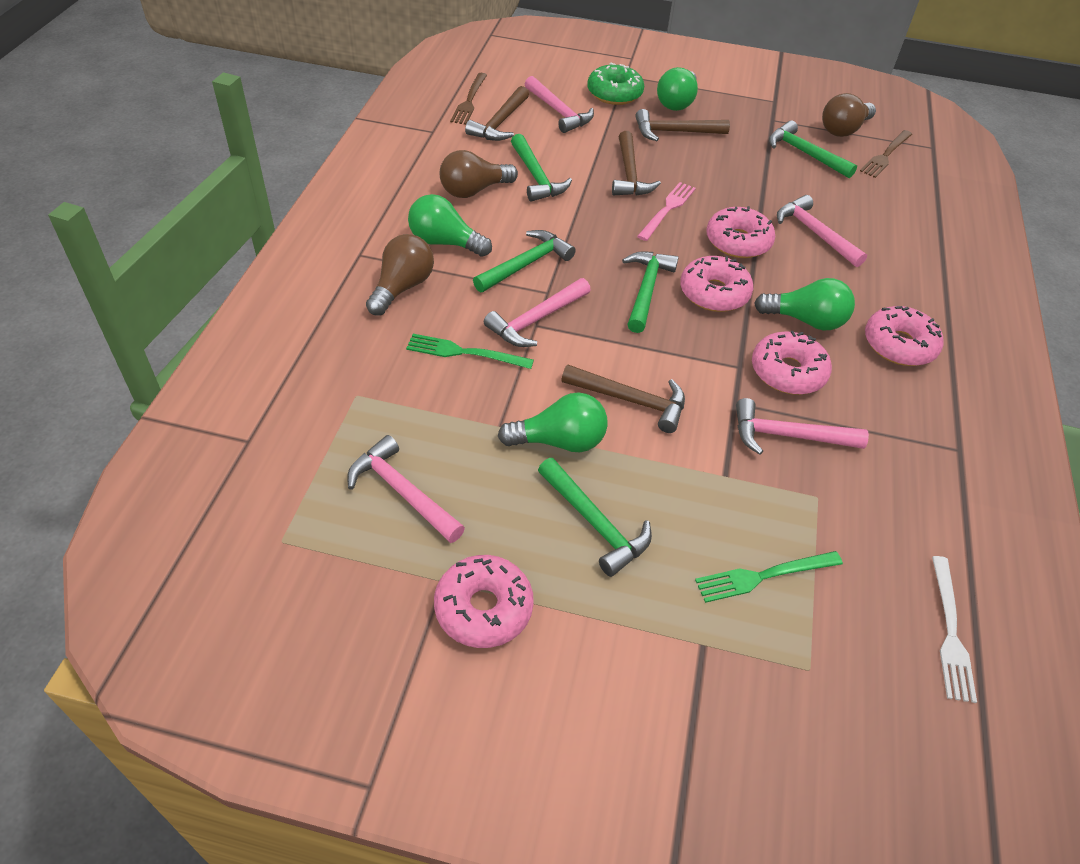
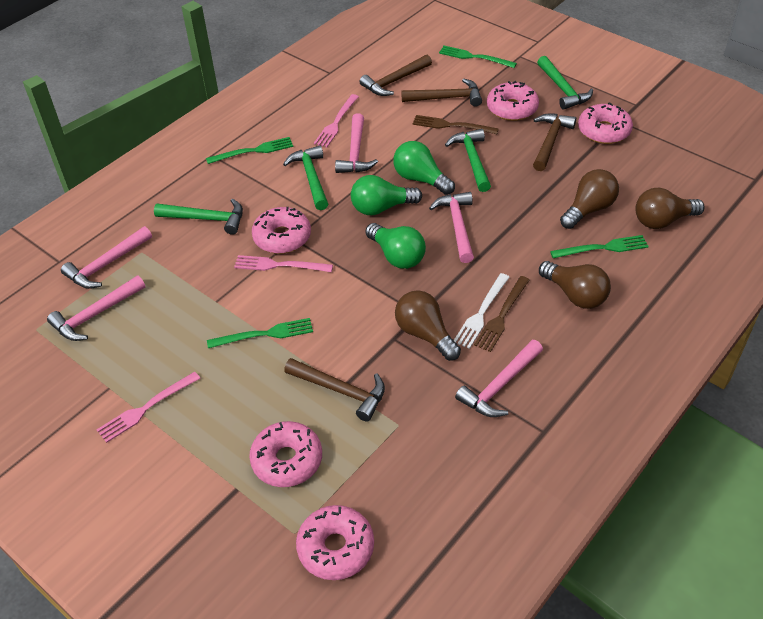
brown light bulb: 3 -> 4
green donut: 1 -> 0
green fork: 2 -> 4
green hammer: 5 -> 4
green light bulb: 4 -> 3
pink fork: 1 -> 3

